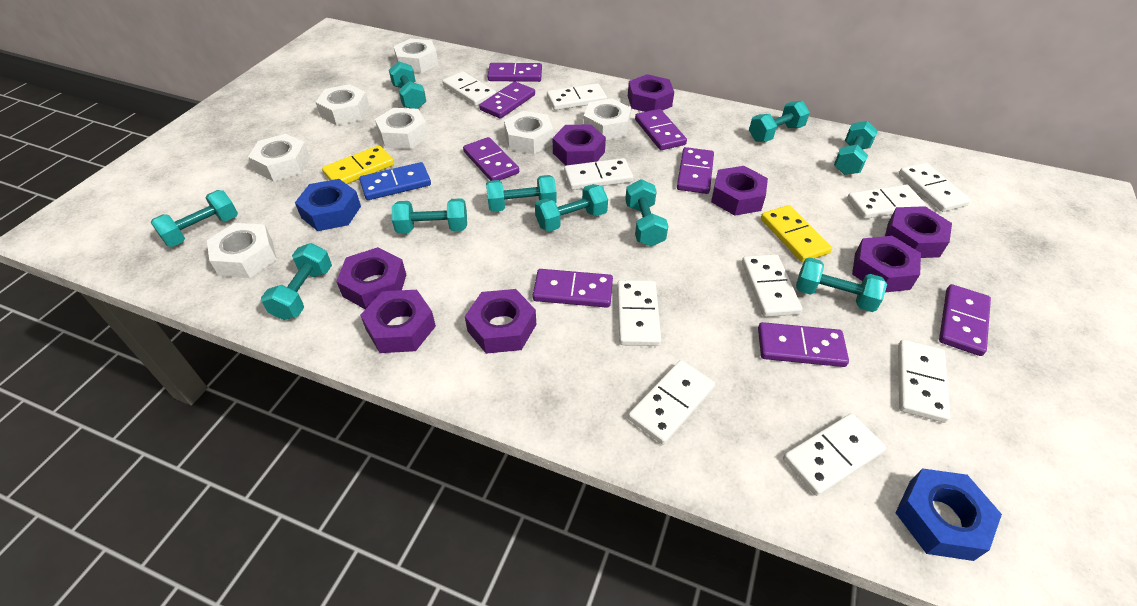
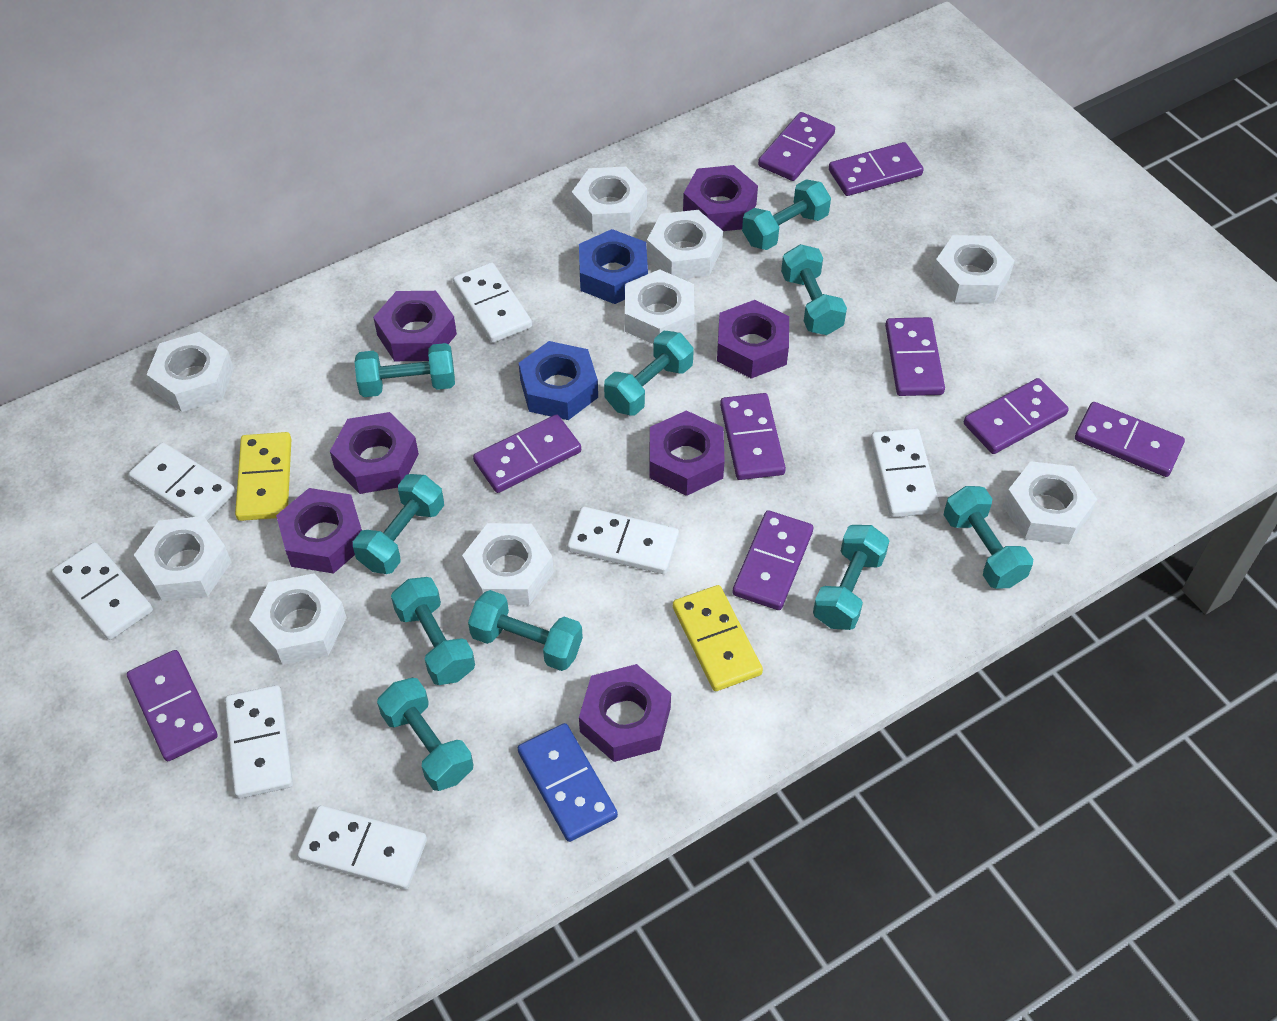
purple domino: 8 -> 9
purple nut: 8 -> 7
white domino: 10 -> 7
white nut: 7 -> 9

